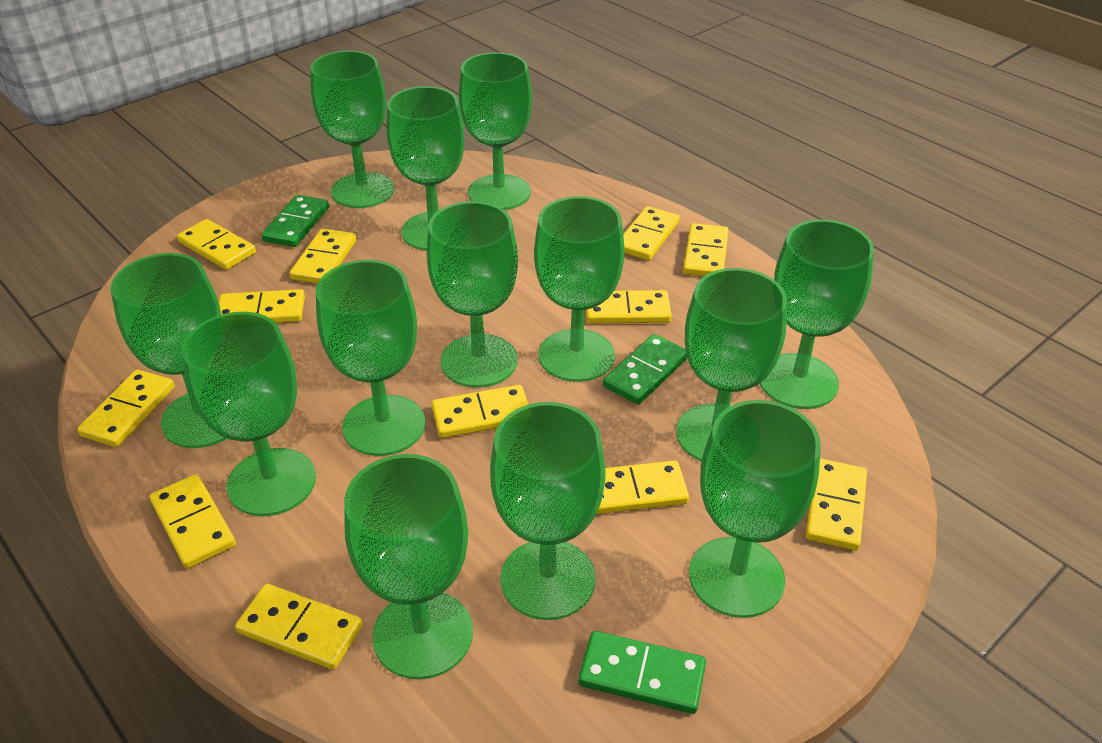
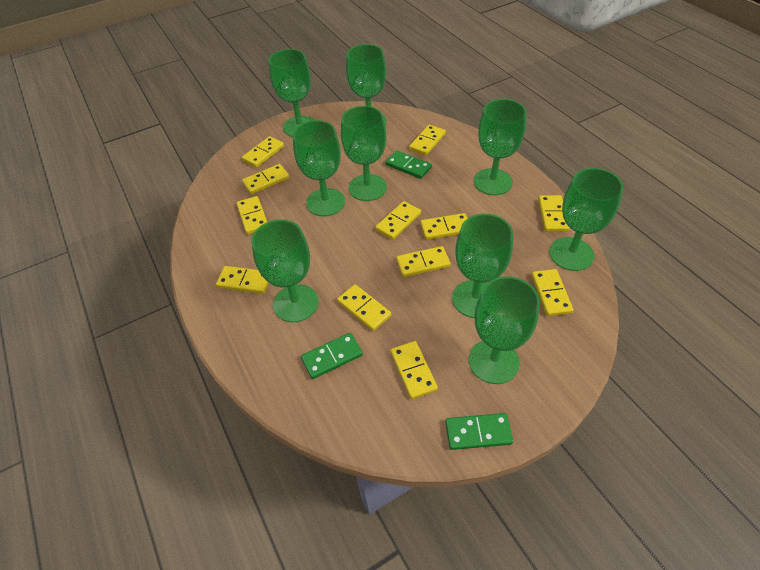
green goblet: 13 -> 9

